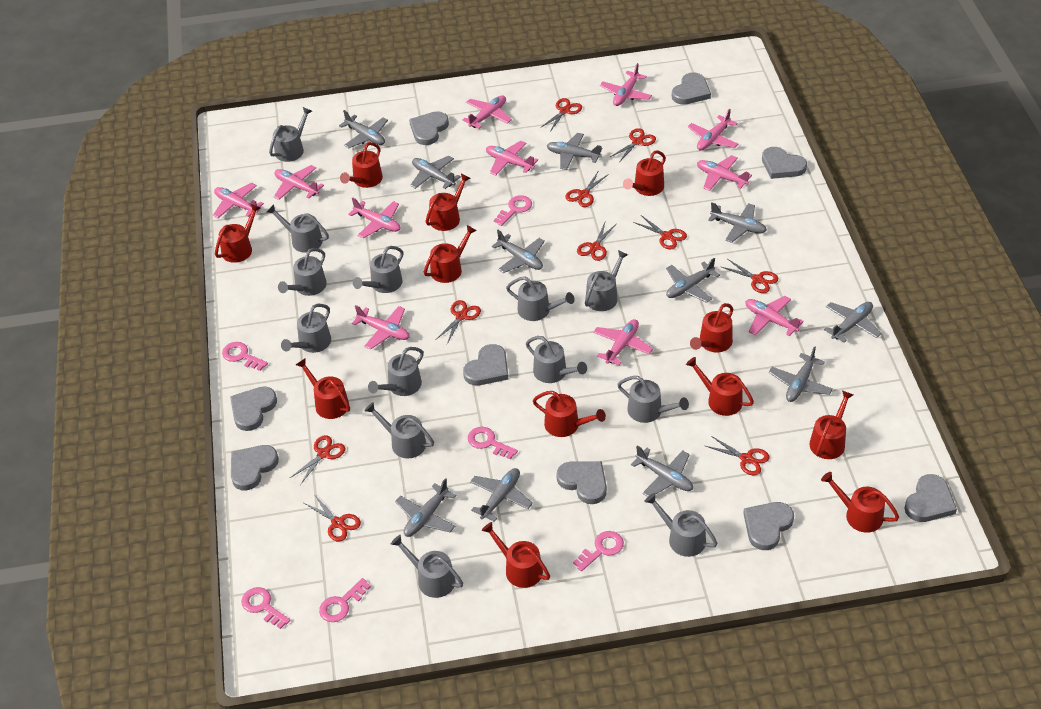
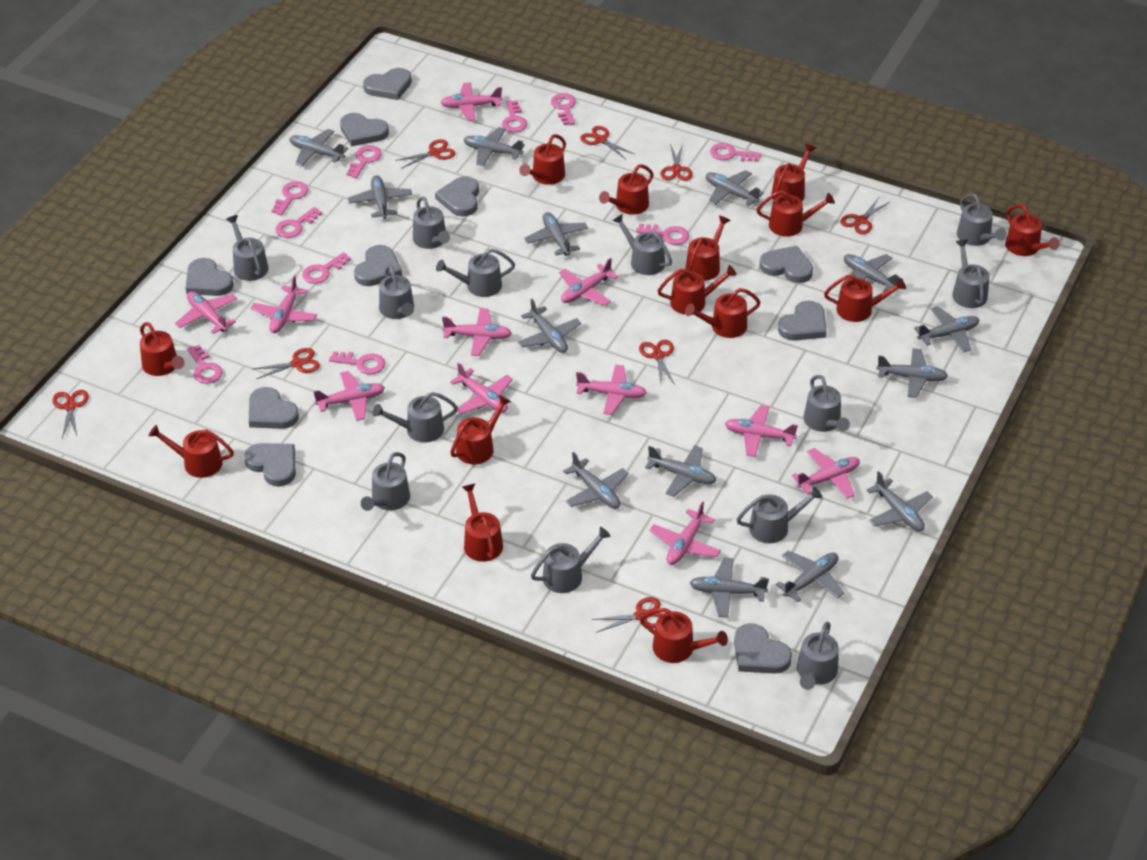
grey heart: 9 -> 10
grey plane: 11 -> 14
pink key: 6 -> 10
red scissors: 10 -> 8
red watering can: 12 -> 14

